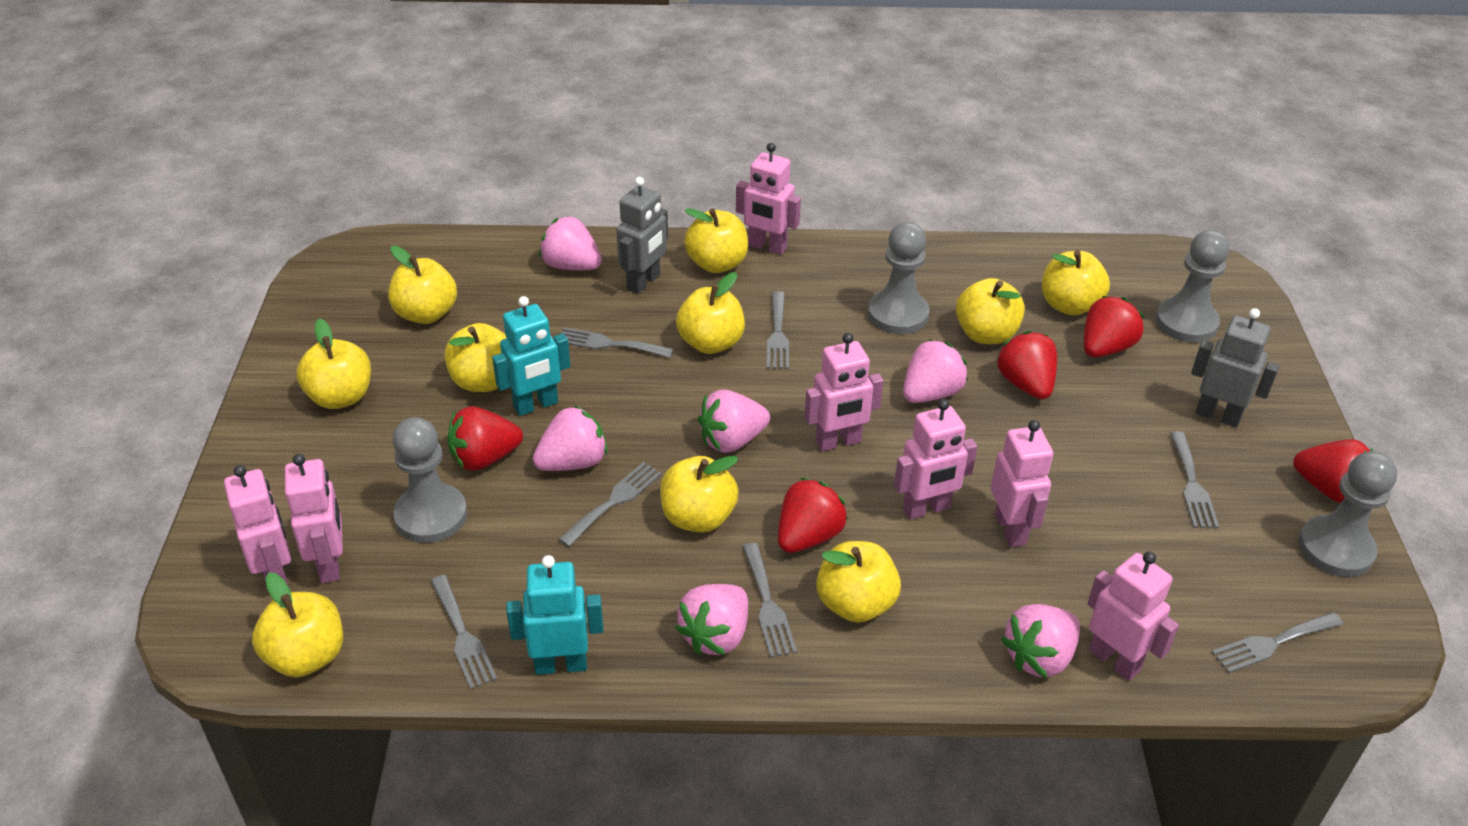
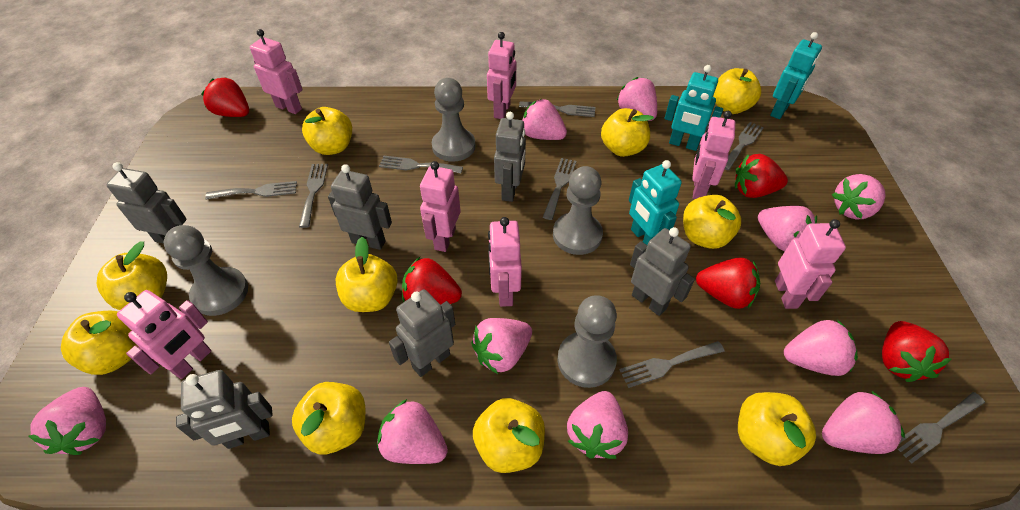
grey fork: 7 -> 8
grey robot: 2 -> 6
pink strawberry: 6 -> 10
turquoise robot: 2 -> 3

